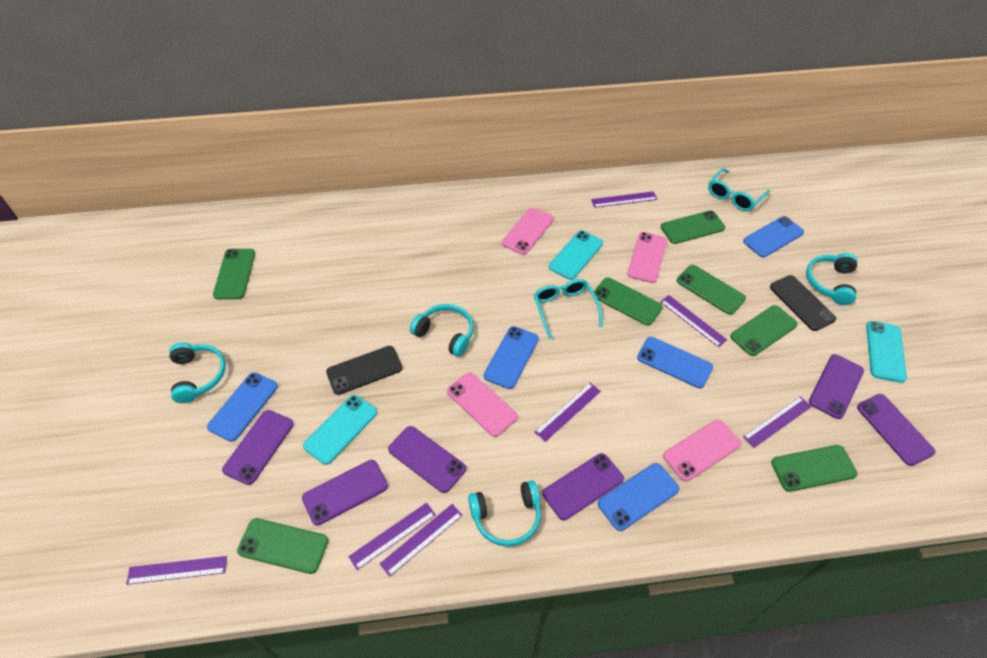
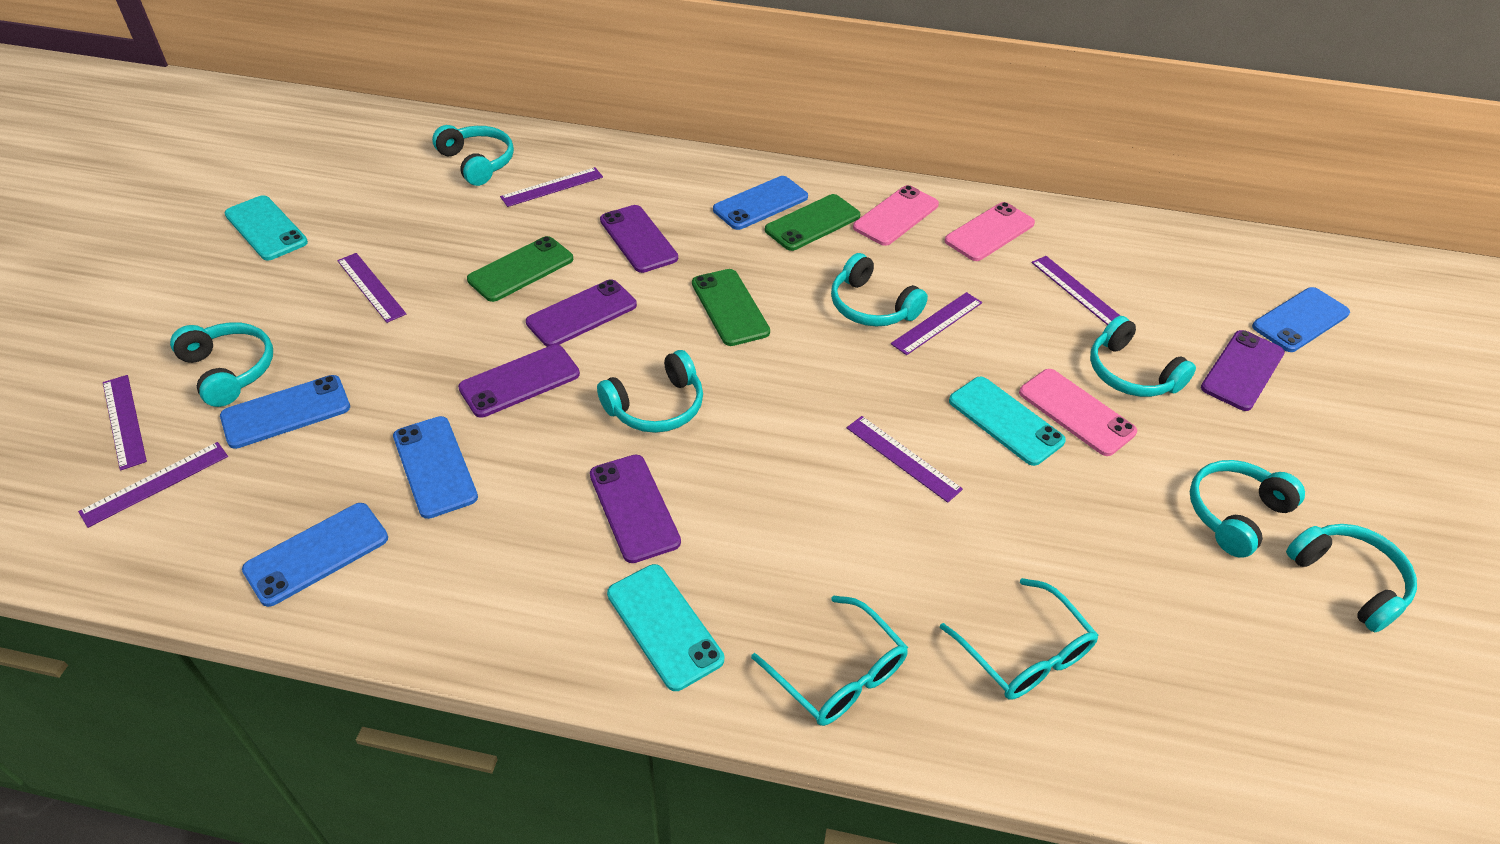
black phone: 2 -> 0
green phone: 7 -> 3
pink phone: 4 -> 3
purple phone: 6 -> 5
turquoise headphones: 4 -> 7

